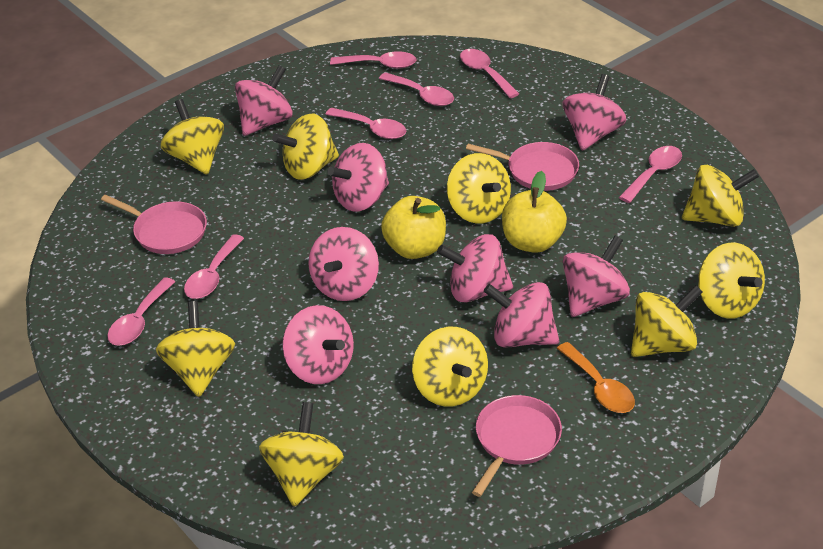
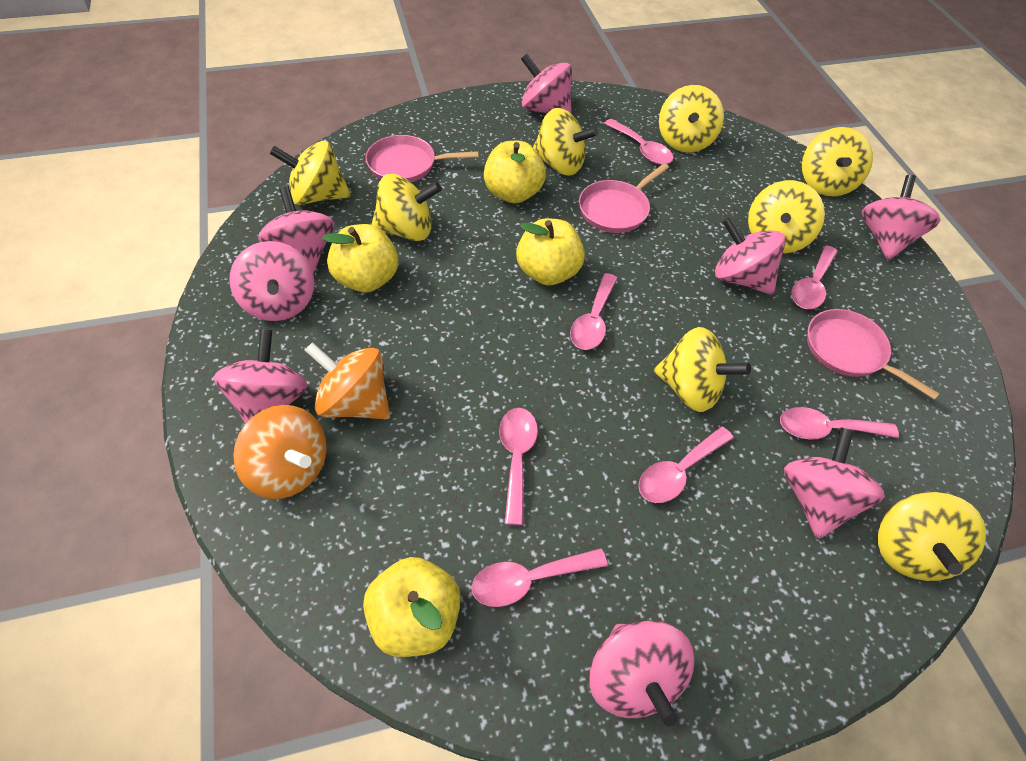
orange spinning top: 0 -> 2
orange spoon: 1 -> 0
yellow apple: 2 -> 4
yellow spinning top: 9 -> 8

